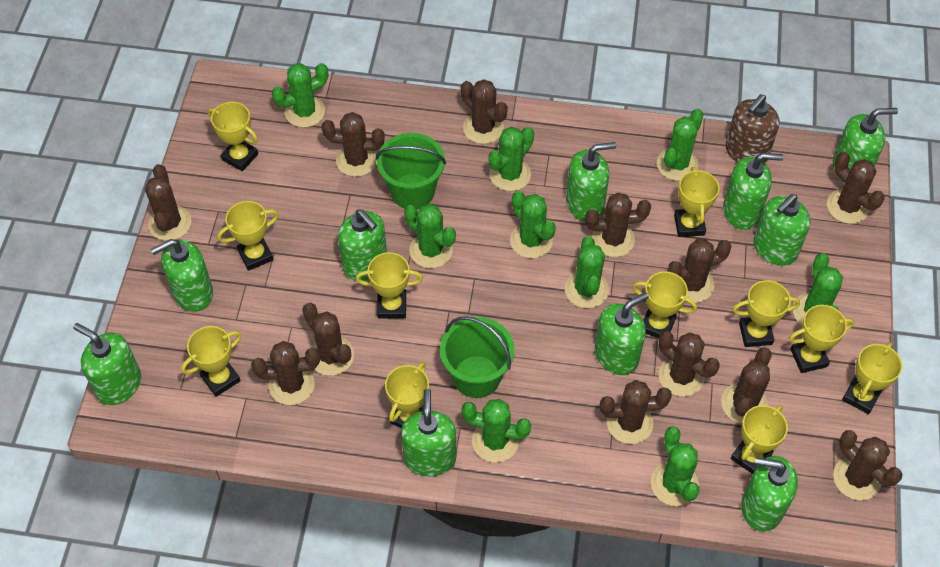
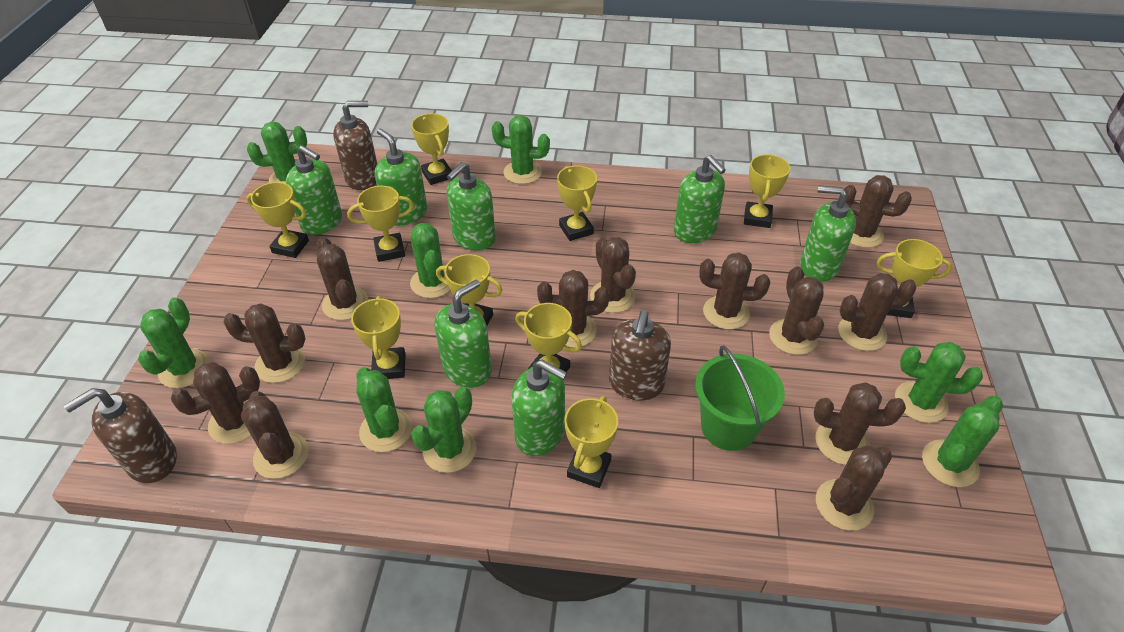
brown soap dispenser: 1 -> 3
green bucket: 2 -> 1
green cactus: 9 -> 8
green soap dispenser: 10 -> 7
yellow trophy: 11 -> 10

